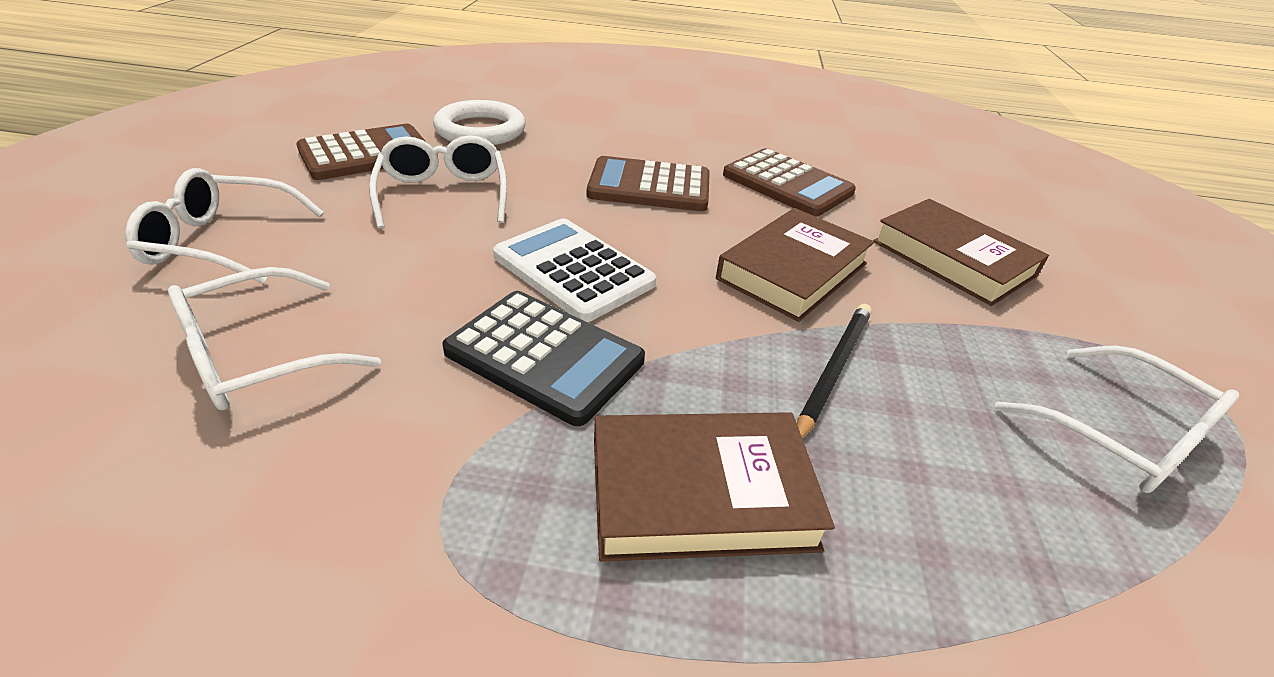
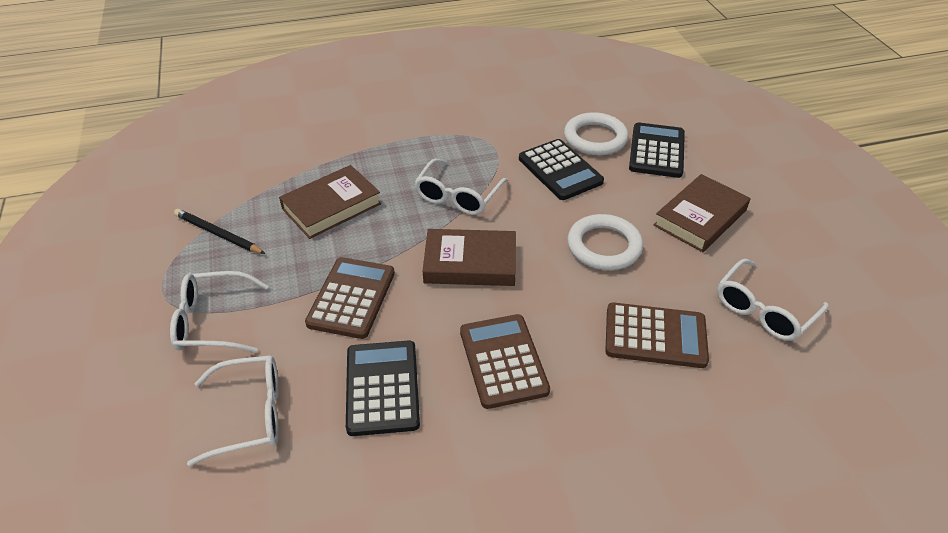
black calculator: 1 -> 3
white calculator: 1 -> 0
white ring: 1 -> 2

